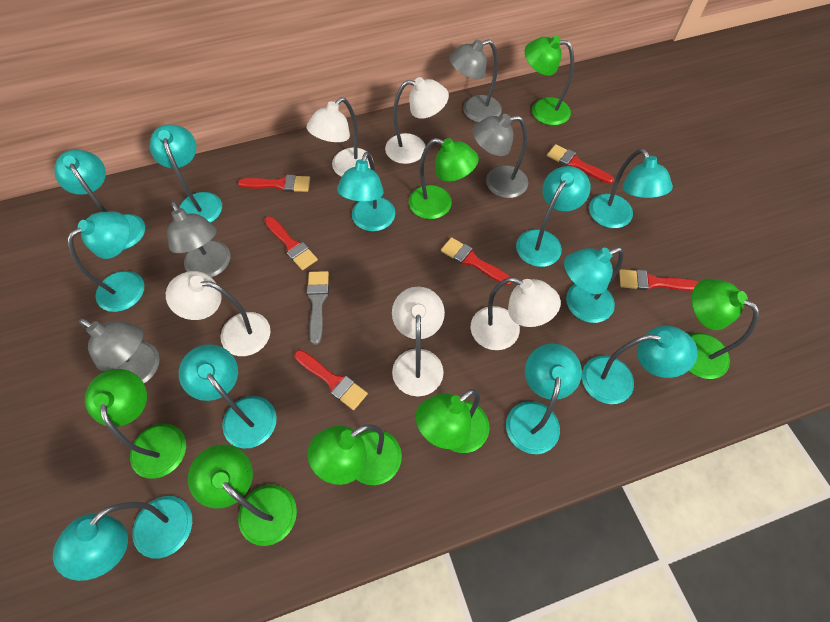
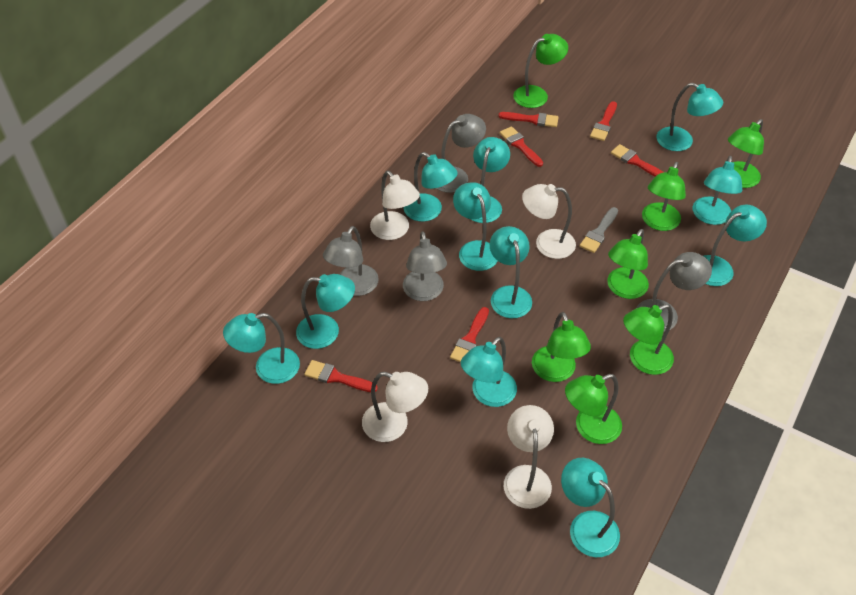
white lamp: 5 -> 4

